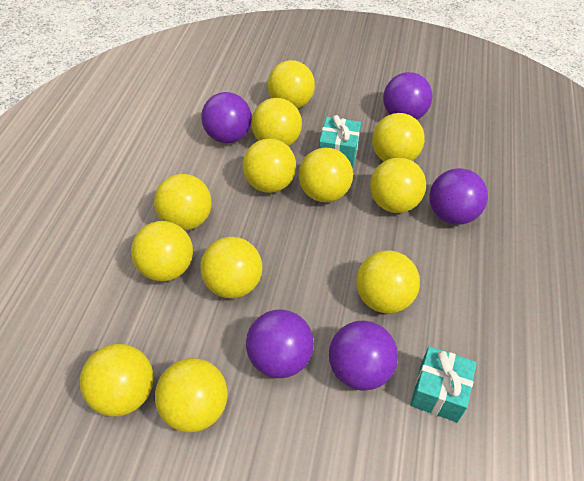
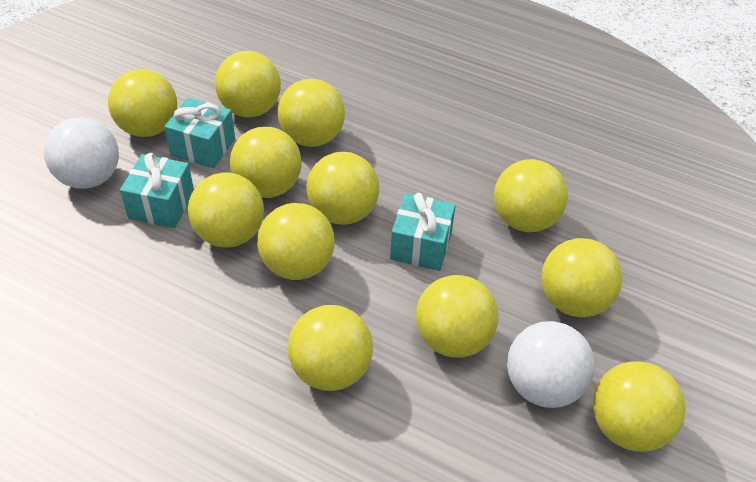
purple ball: 5 -> 0
turquoise gift: 2 -> 3
white ball: 0 -> 2

